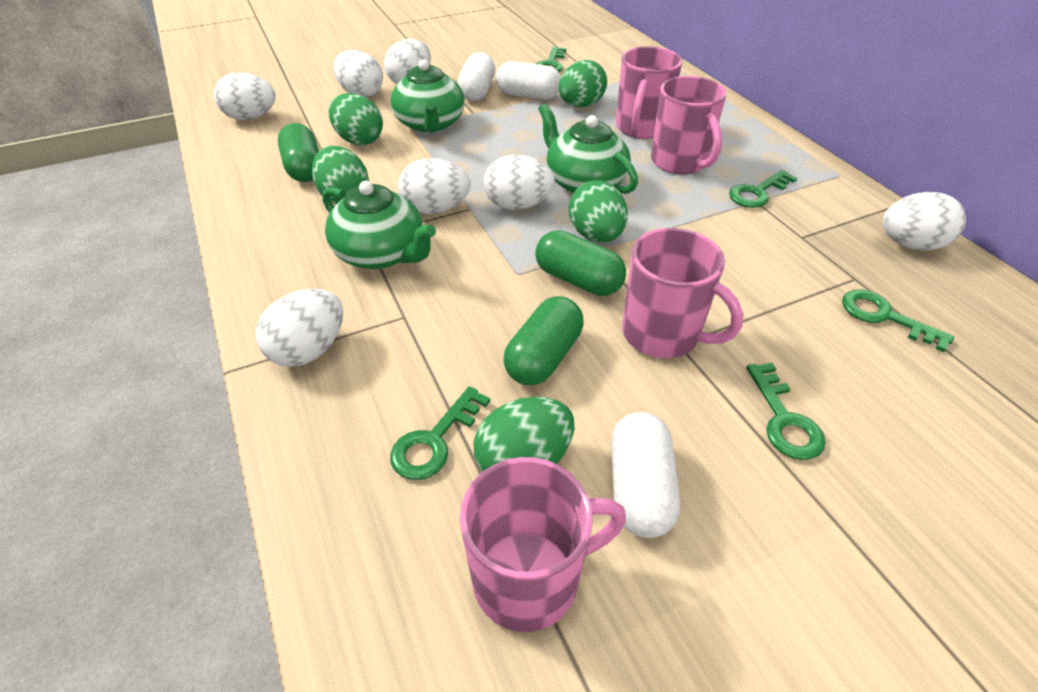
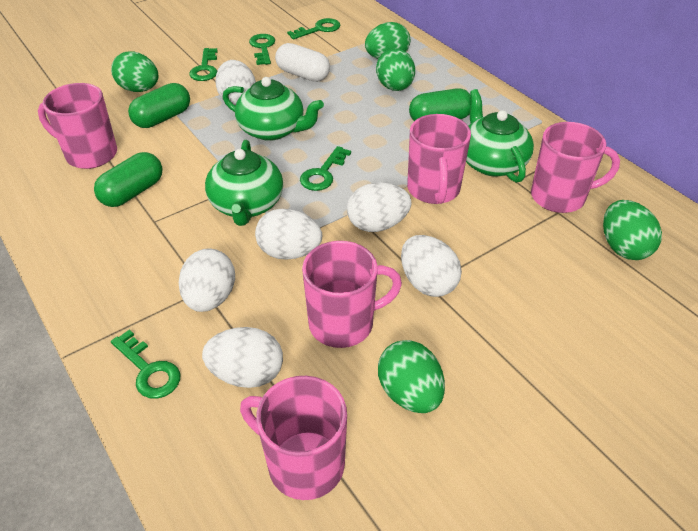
pink mug: 4 -> 5
white capsule: 3 -> 1
white egg: 7 -> 6

